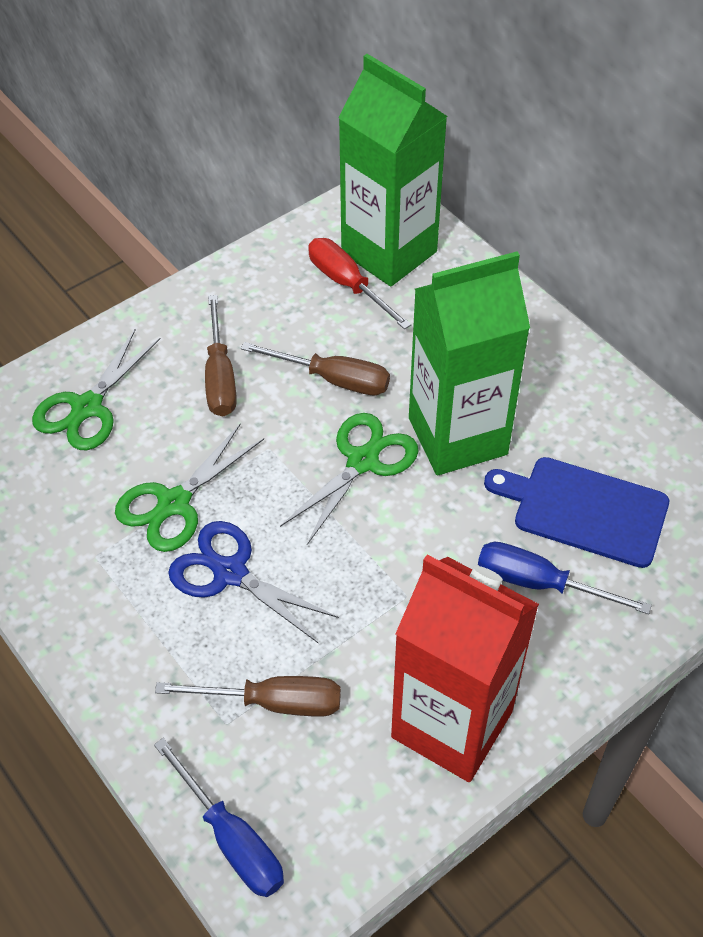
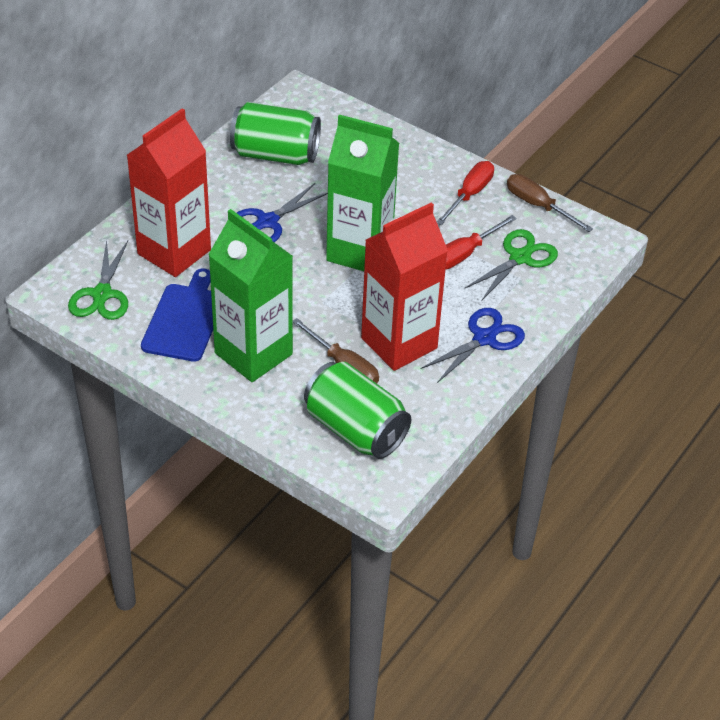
blue scissors: 1 -> 2
blue screwdriver: 2 -> 0
brown screwdriver: 3 -> 2
green can: 0 -> 2
green scissors: 3 -> 2
red carton: 1 -> 2
red screwdriver: 1 -> 2

